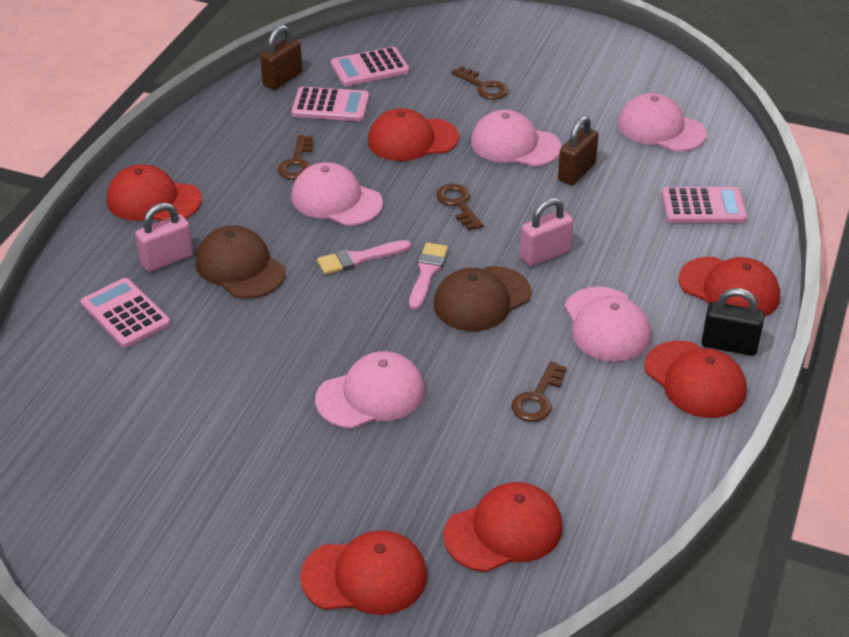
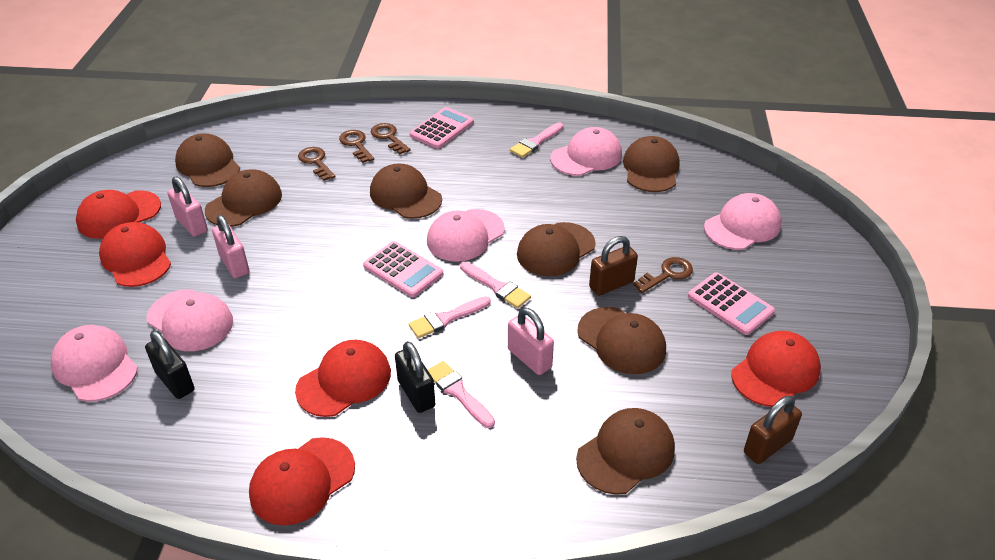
black padlock: 1 -> 2
brown cap: 2 -> 7
pink brush: 2 -> 4
pink calculator: 4 -> 3
pink padlock: 2 -> 3
red cap: 6 -> 5

